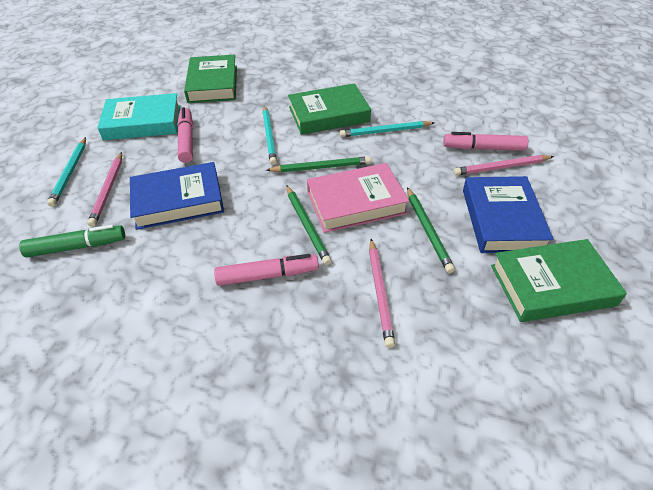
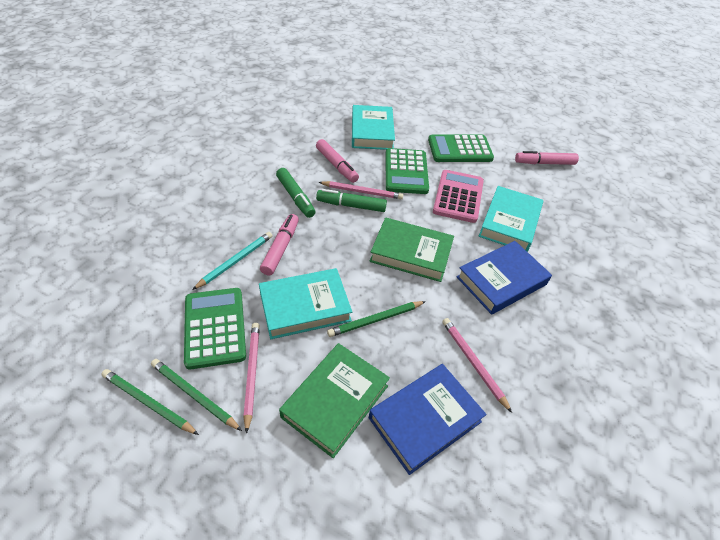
green book: 3 -> 2
green calculator: 0 -> 3
green marker: 1 -> 2
pink book: 1 -> 0
pink calculator: 0 -> 1
turquoise book: 1 -> 3
turquoise pencil: 3 -> 1

